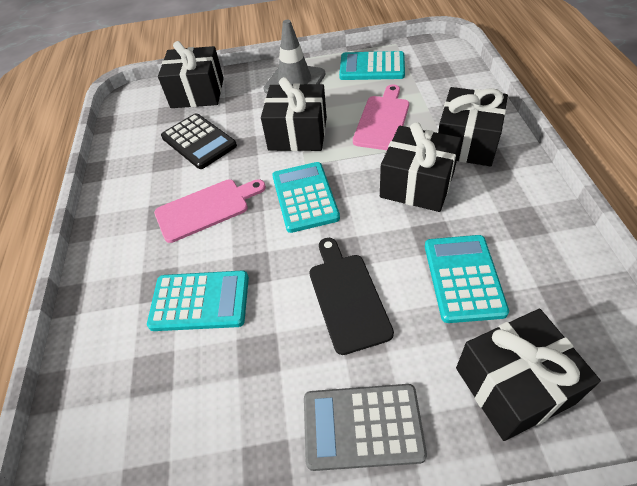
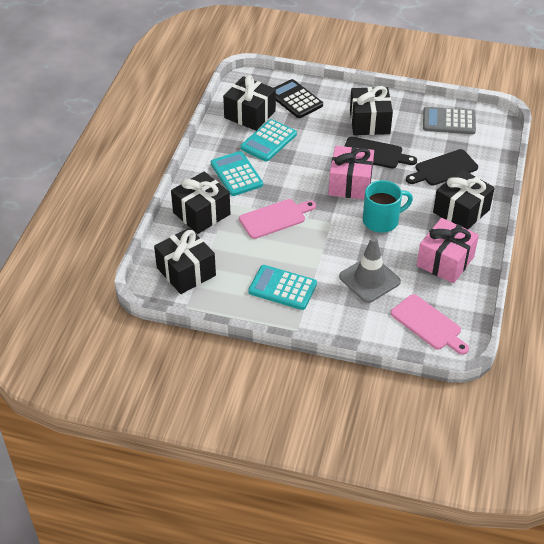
black cutting board: 1 -> 2
pink gift: 0 -> 2
turquoise calculator: 4 -> 3
turquoise mug: 0 -> 1

